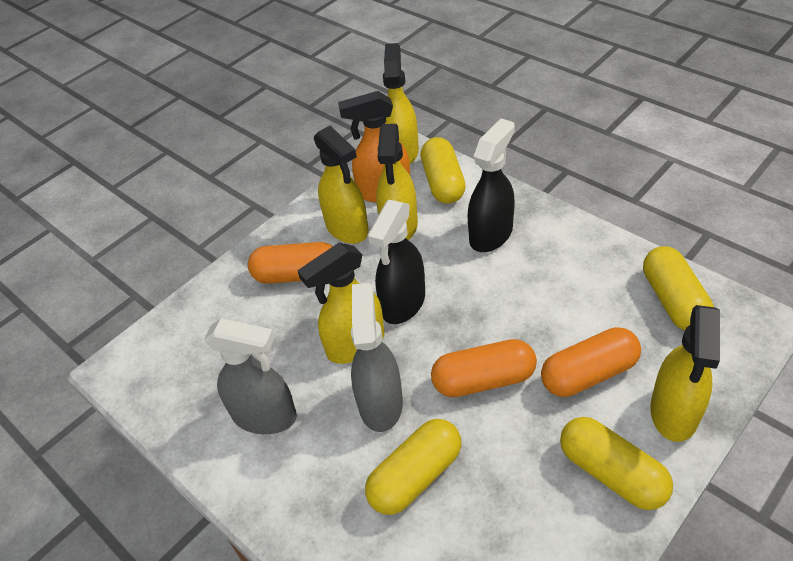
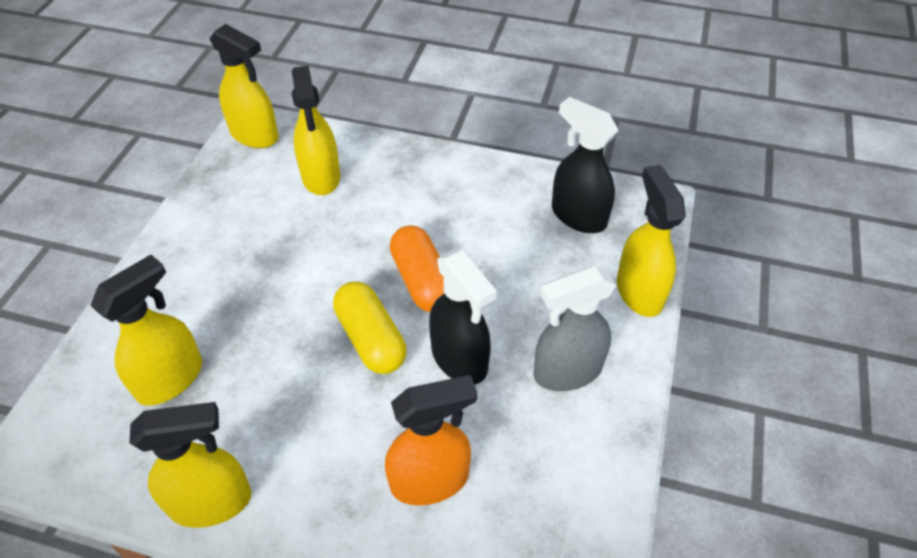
grey spray bottle: 2 -> 1
orange capsule: 3 -> 1
yellow capsule: 4 -> 1

